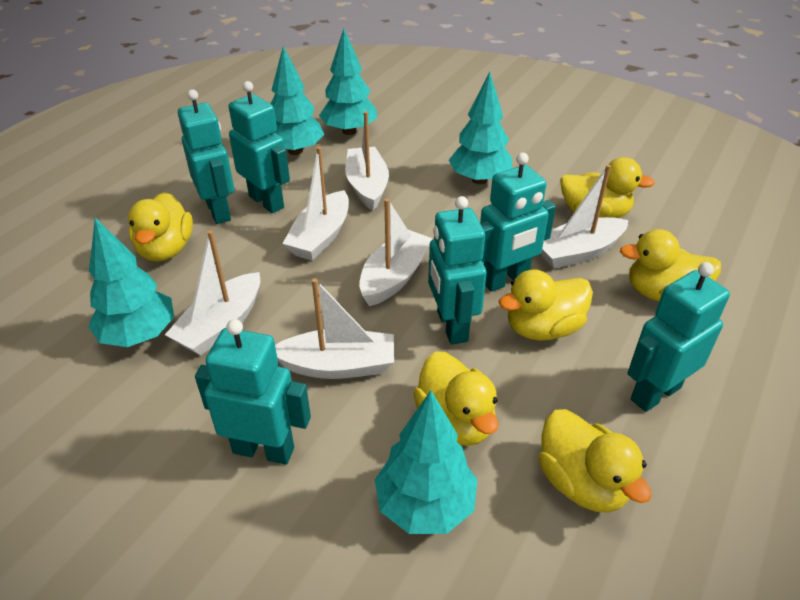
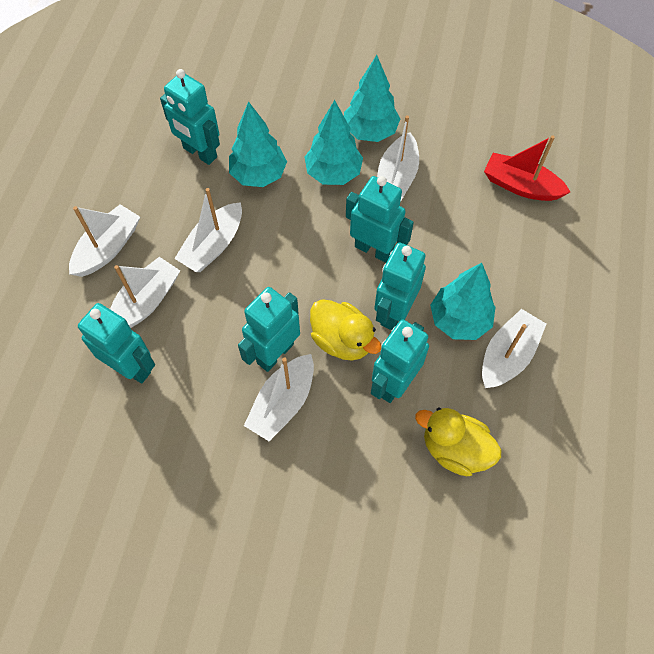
red boat: 0 -> 1
turquoise tree: 5 -> 4
yellow duck: 6 -> 2

